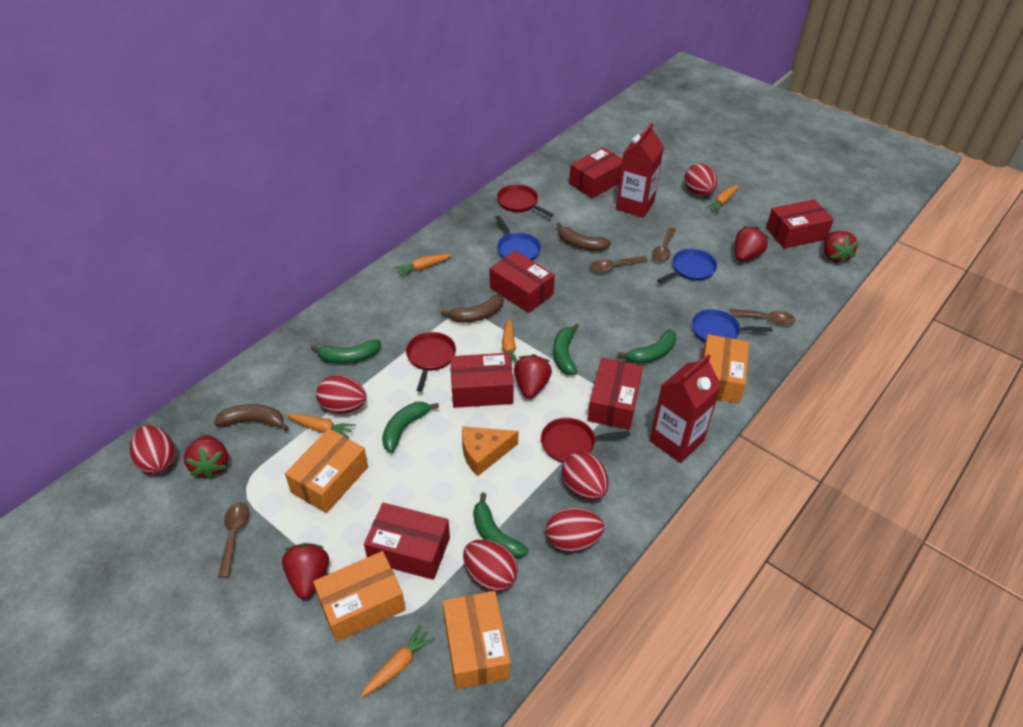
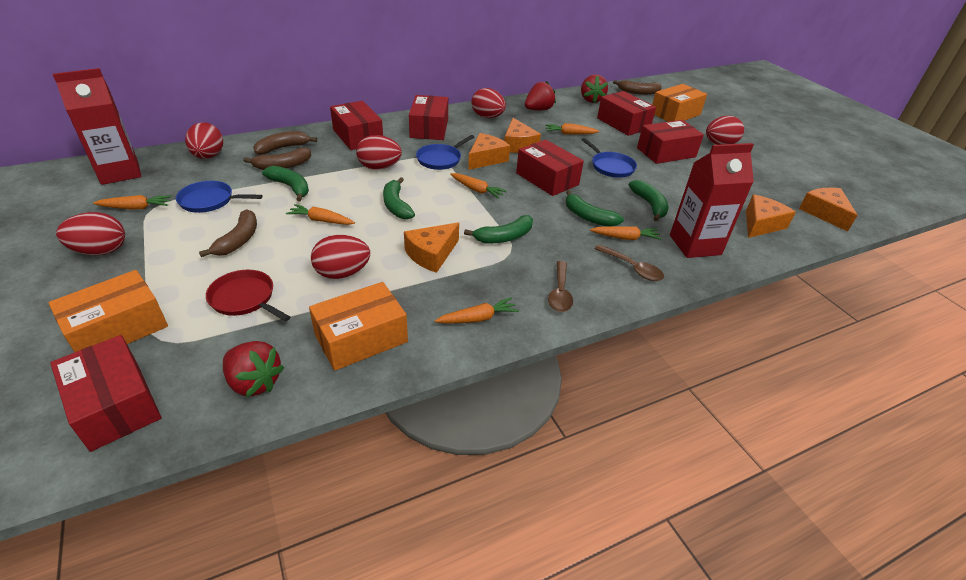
brown banana: 3 -> 4
brown spoon: 4 -> 2
orange box: 4 -> 3
orange carrot: 5 -> 6
orange cheese: 1 -> 5
red pan: 3 -> 1
red strawberry: 5 -> 3

